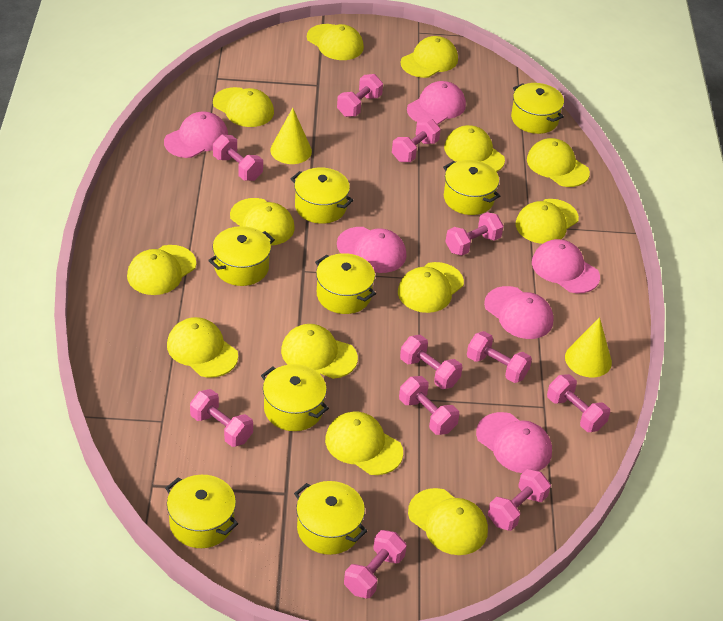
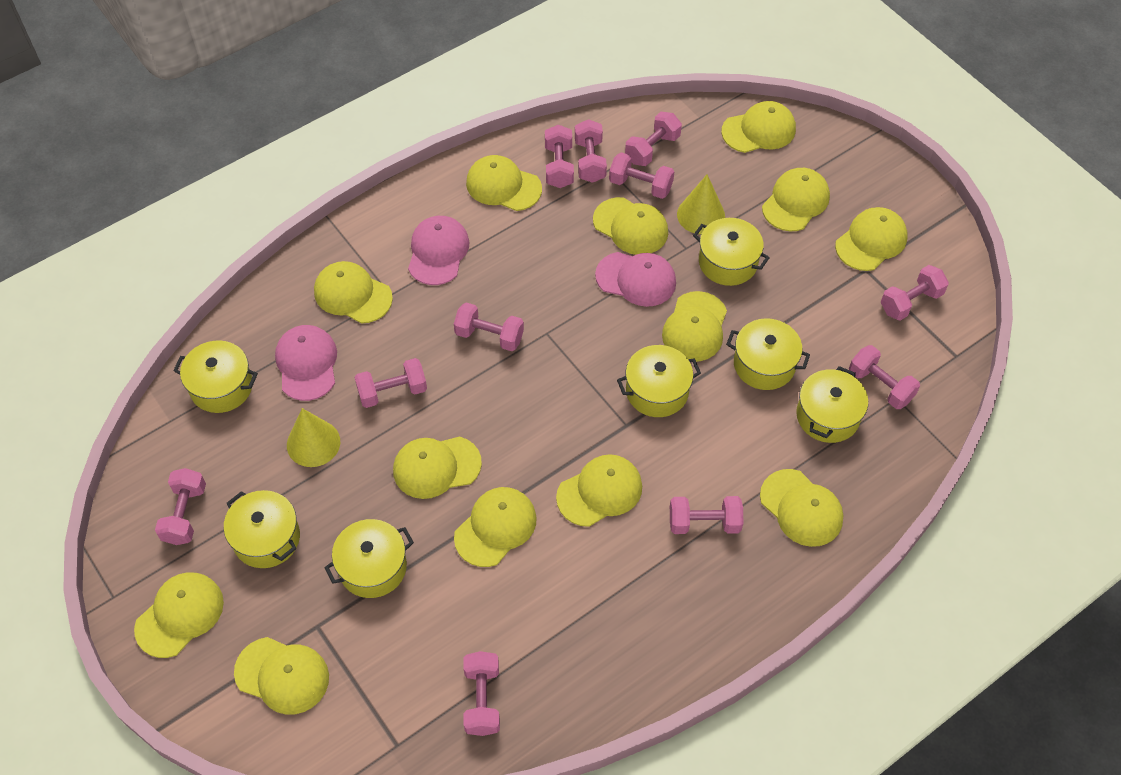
pink cap: 6 -> 3
yellow pot: 8 -> 7

